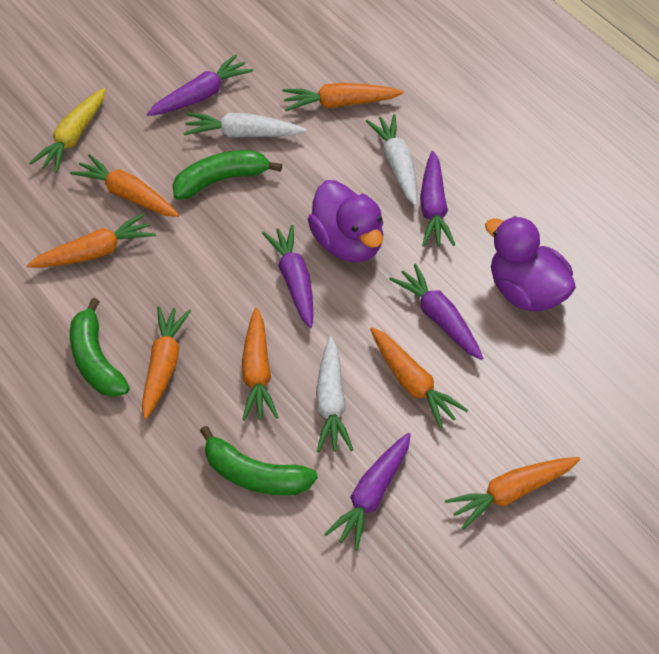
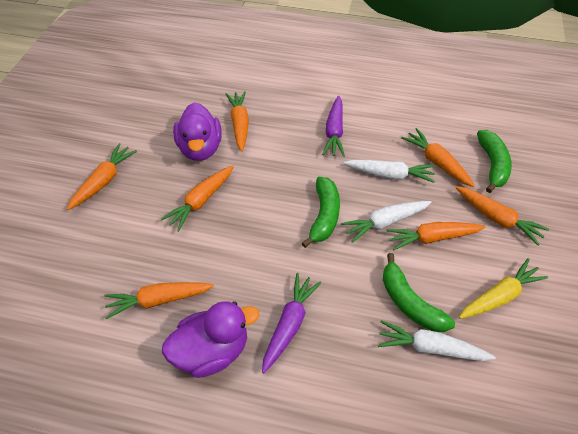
purple carrot: 5 -> 2

